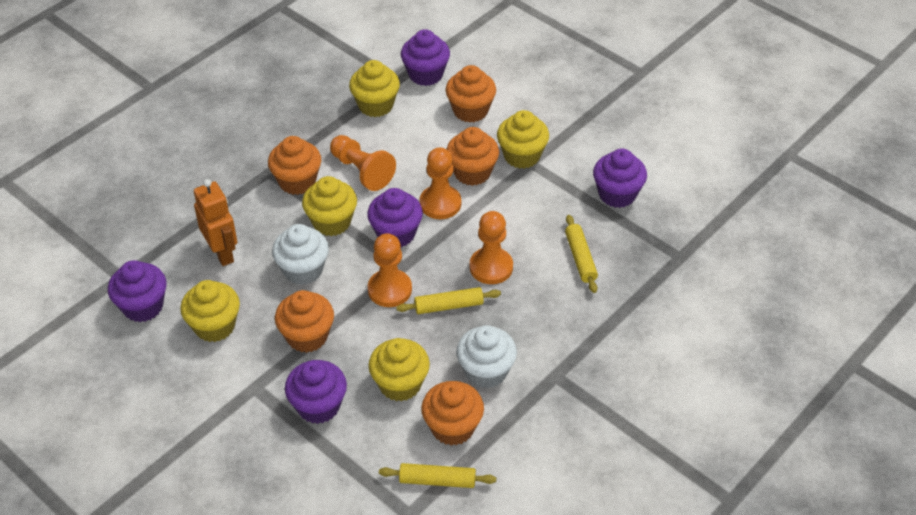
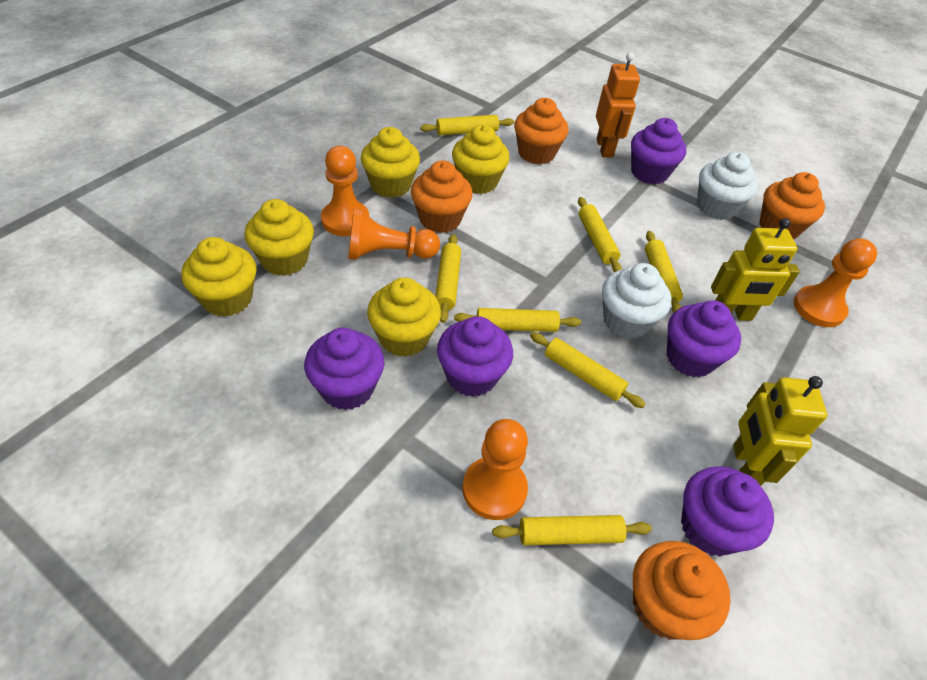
orange cupcake: 5 -> 4
yellow robot: 0 -> 2
yellow rolling pin: 3 -> 7

